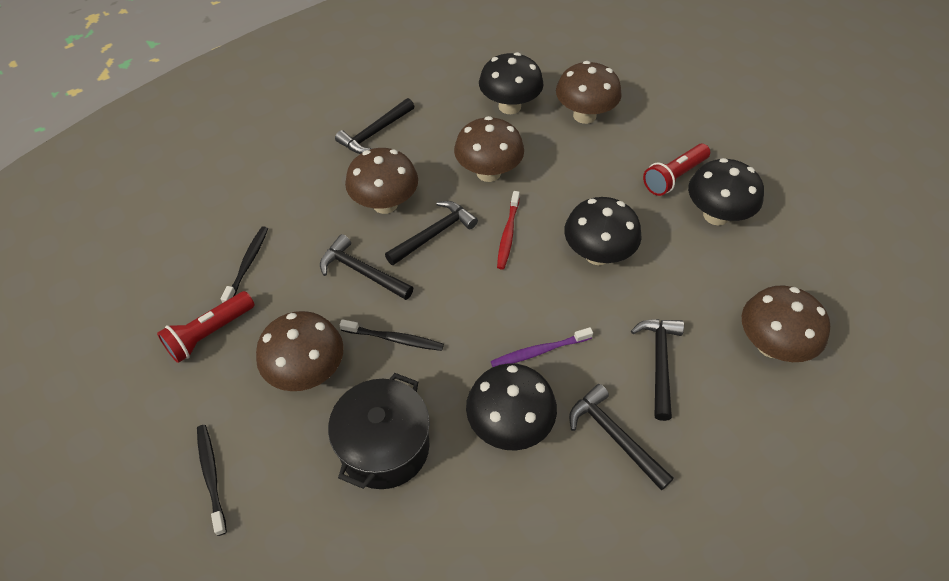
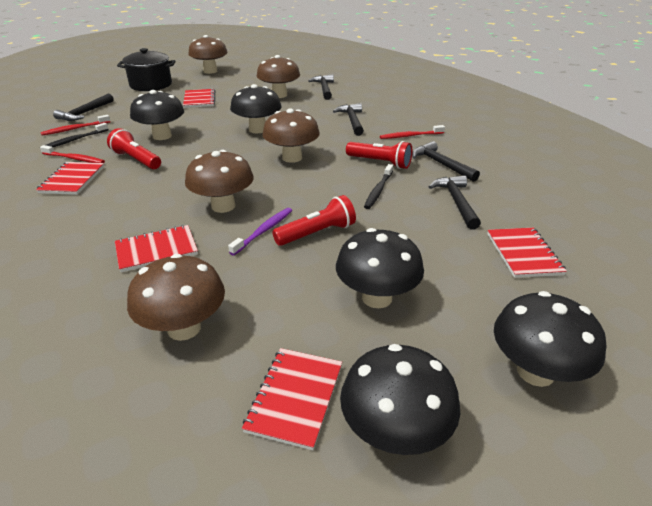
black mushroom: 4 -> 5
black toothbrush: 3 -> 2
red flashlight: 2 -> 3
red notebook: 0 -> 5
red toothbrush: 1 -> 3

